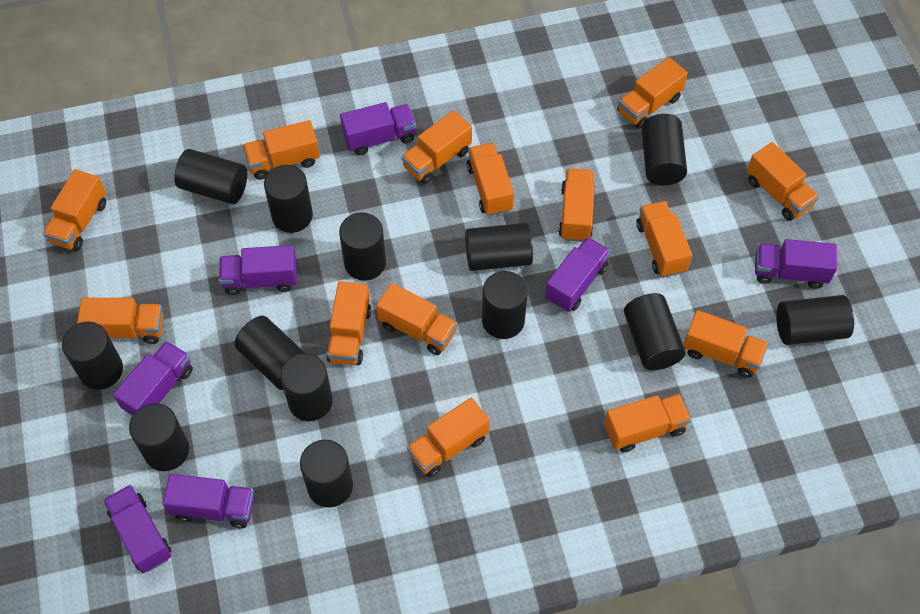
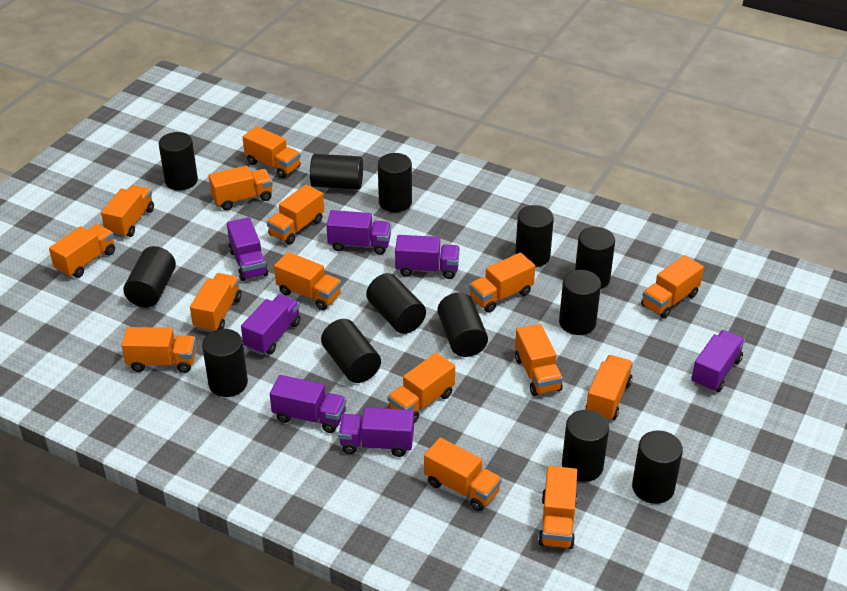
orange truck: 14 -> 15

